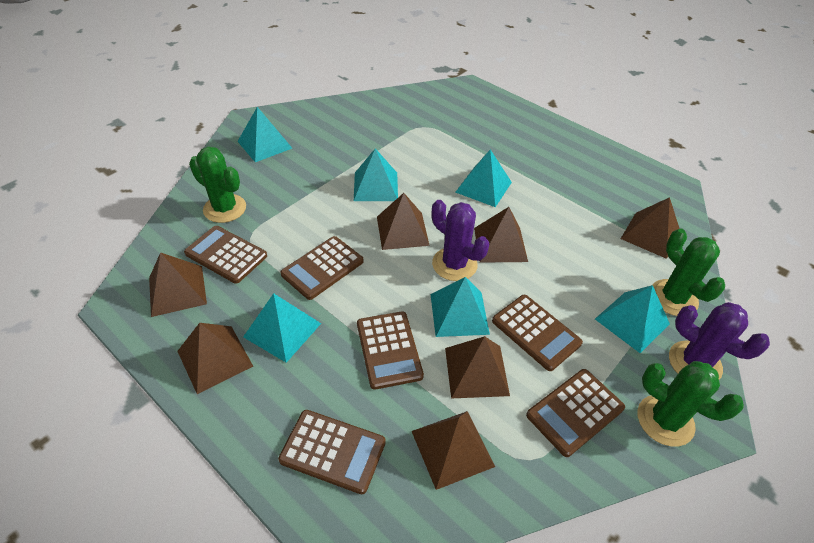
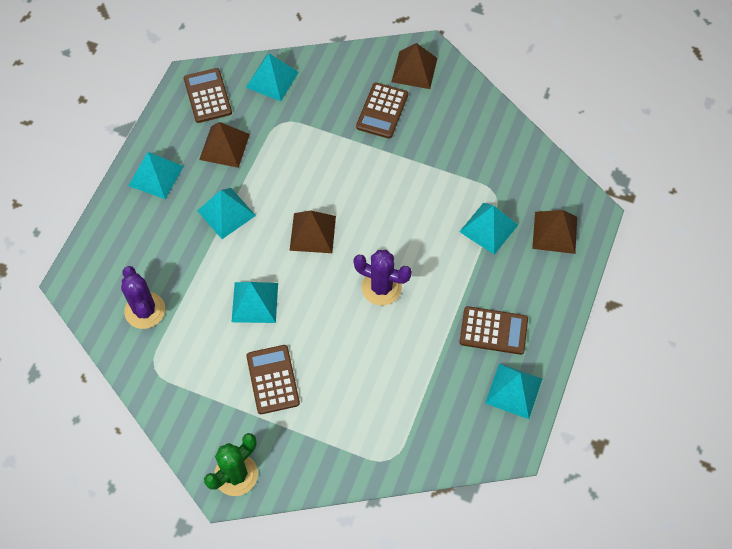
brown calculator: 6 -> 4
brown pyramid: 7 -> 4
green cactus: 3 -> 1

